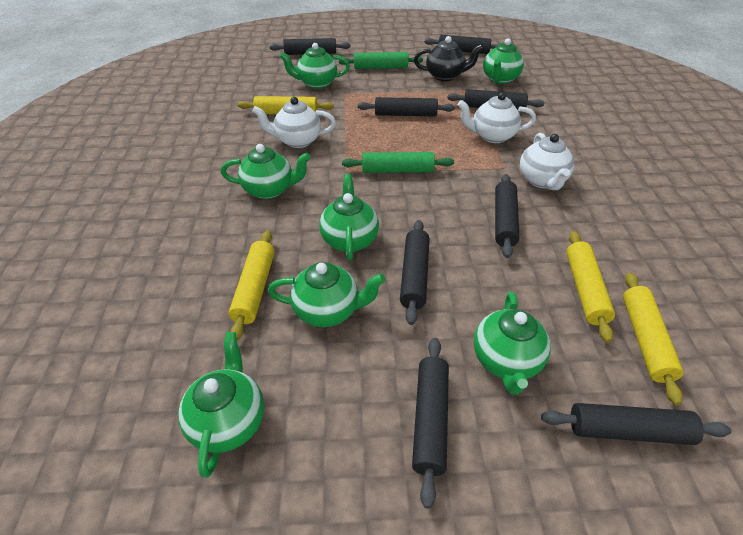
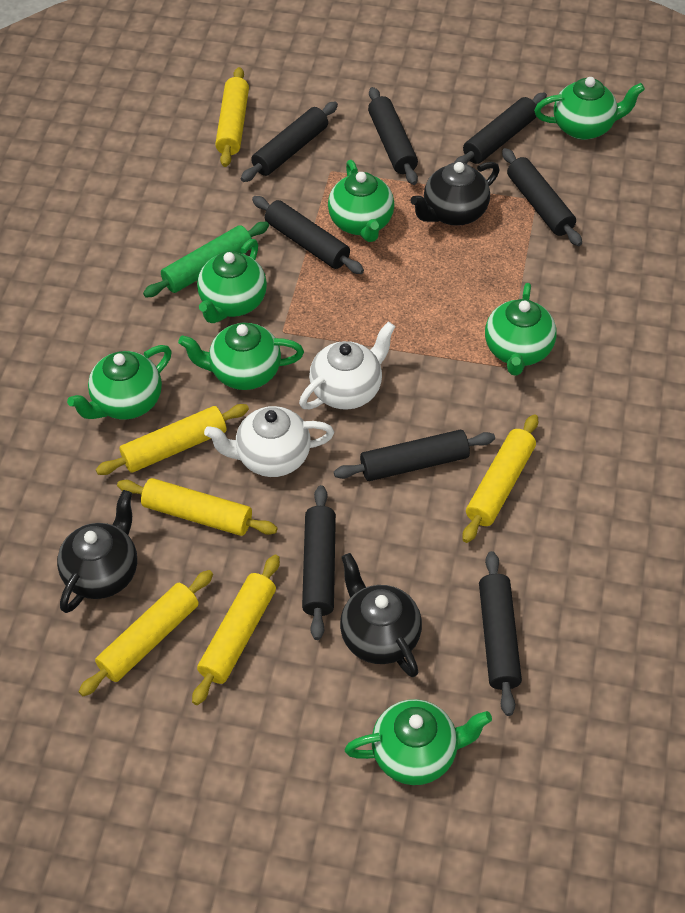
black teapot: 1 -> 3
green rolling pin: 2 -> 1
white teapot: 3 -> 2
yellow rolling pin: 4 -> 6

